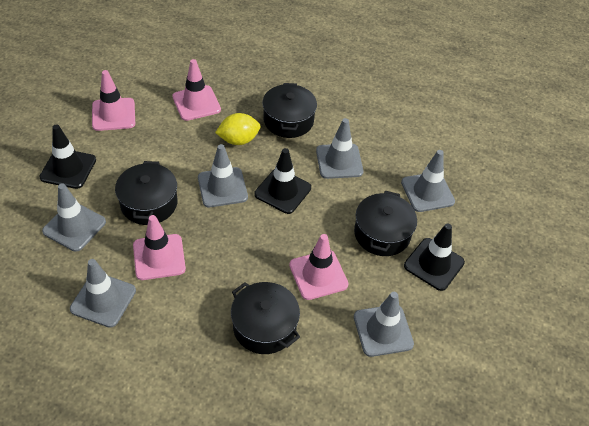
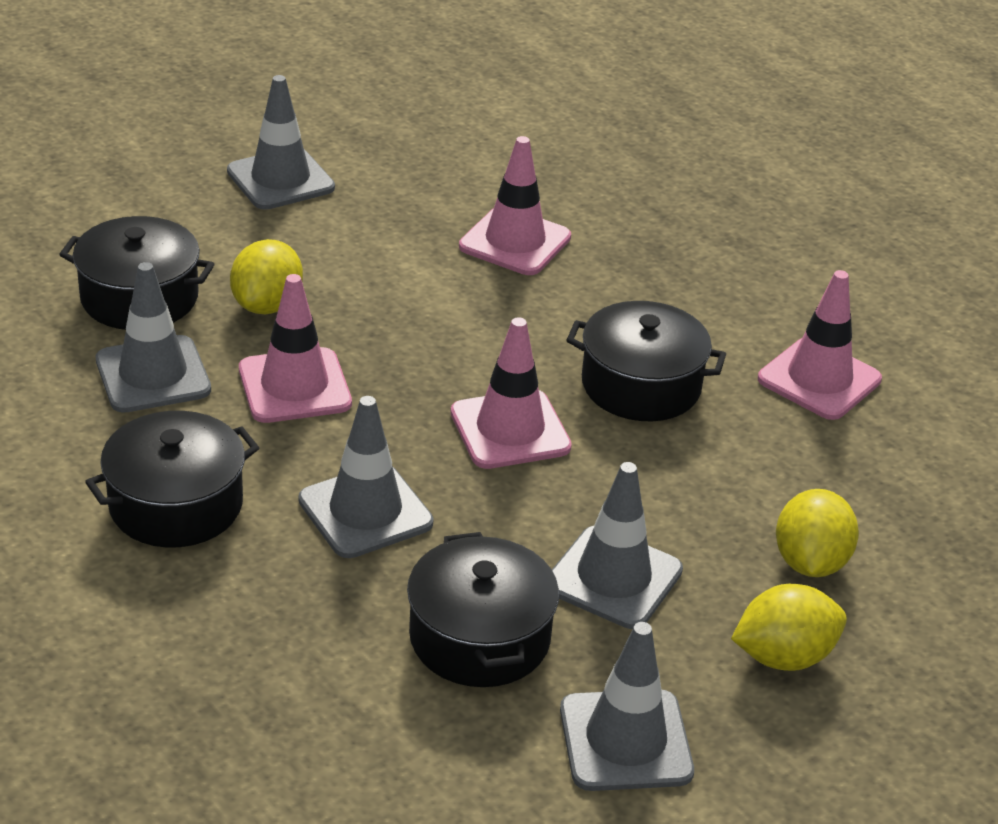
black traffic cone: 3 -> 0
grey traffic cone: 6 -> 5
yellow lemon: 1 -> 3

